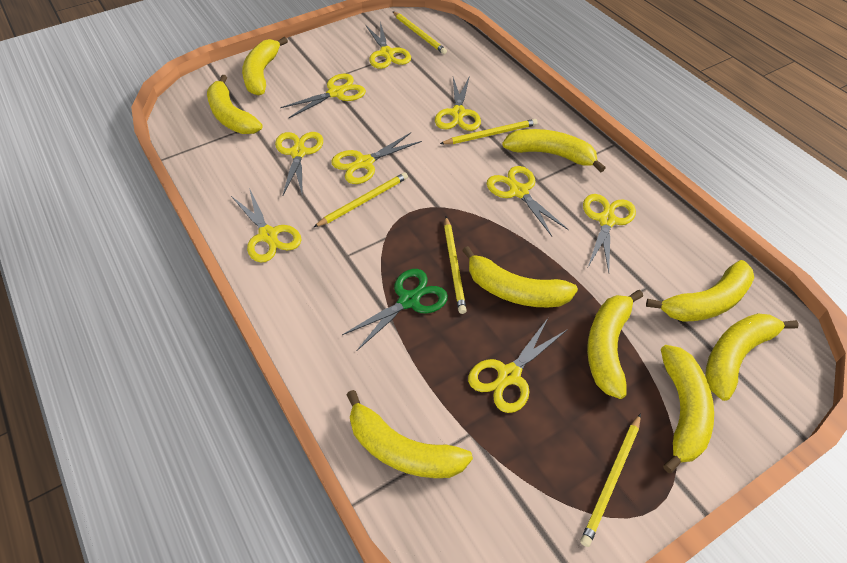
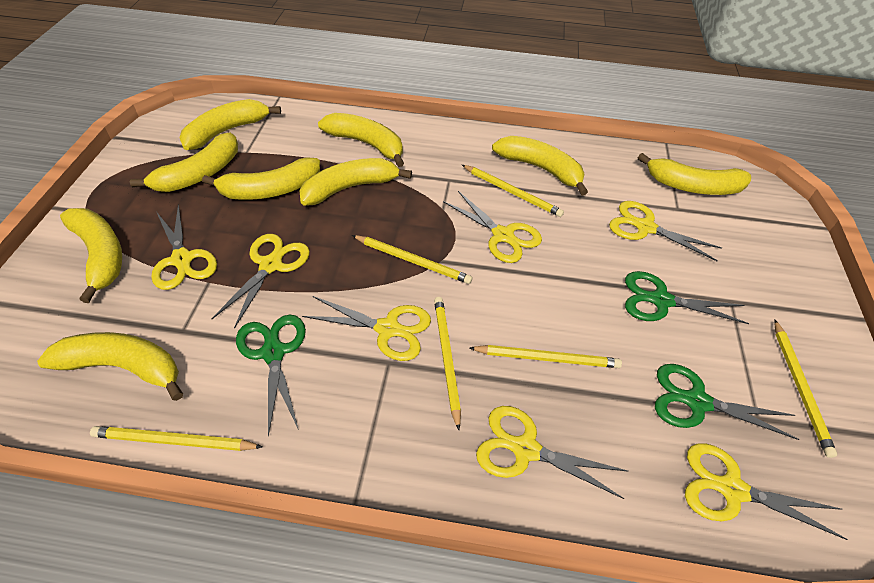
green scissors: 1 -> 3
yellow pencil: 5 -> 6
yellow scissors: 9 -> 7

